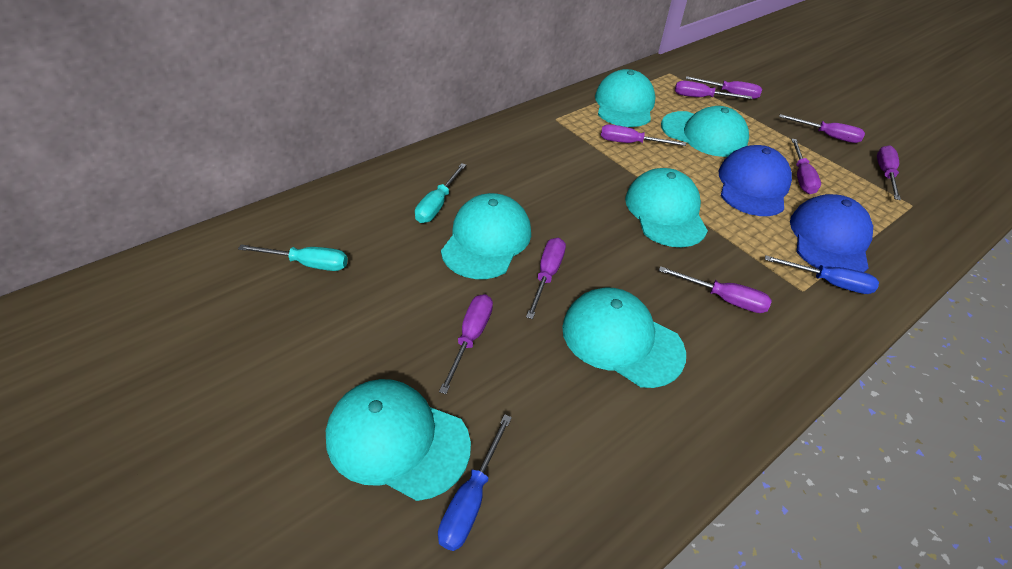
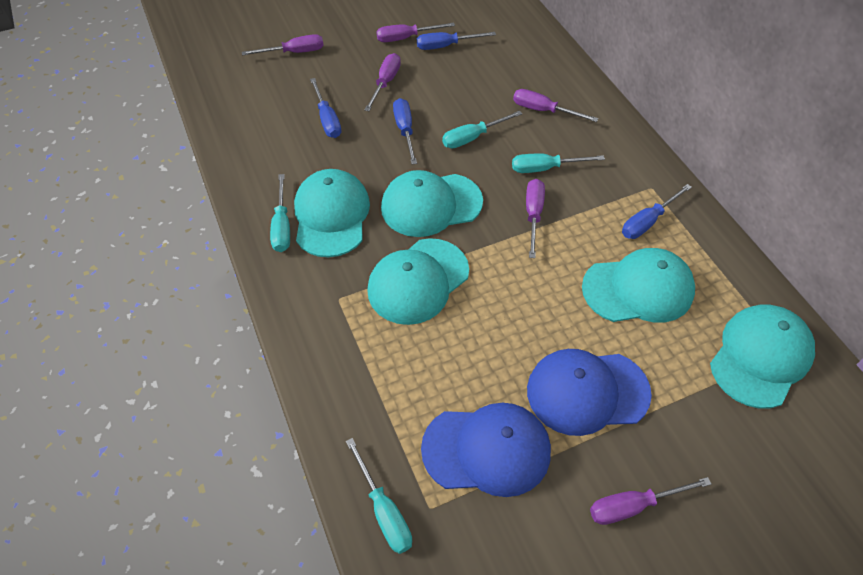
blue screwdriver: 2 -> 4
purple screwdriver: 9 -> 6
turquoise cap: 6 -> 5
turquoise screwdriver: 2 -> 4

